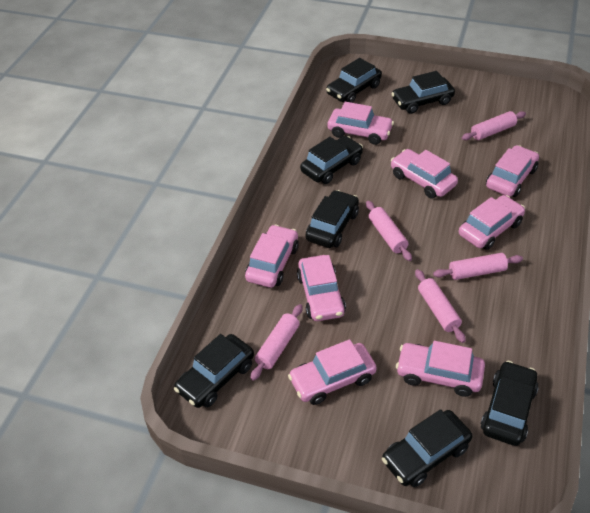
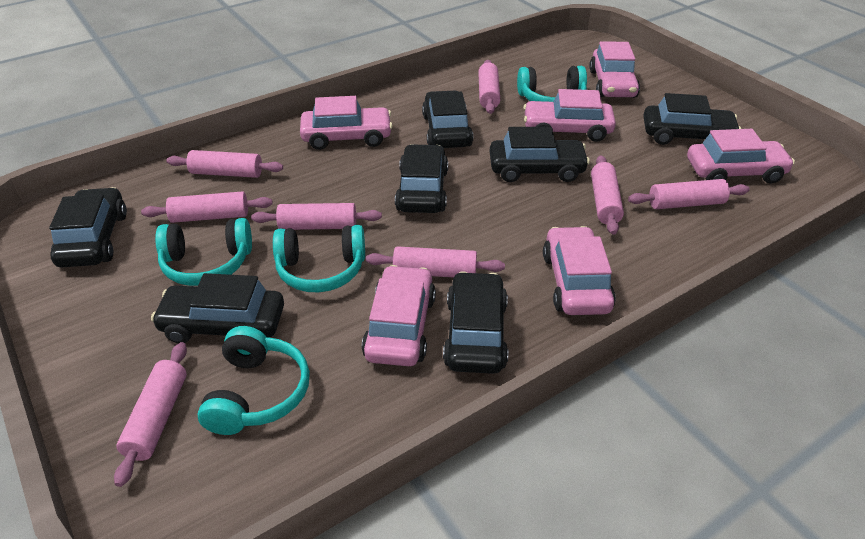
pink car: 8 -> 6
pink rolling pin: 5 -> 8
turquoise headphones: 0 -> 4

